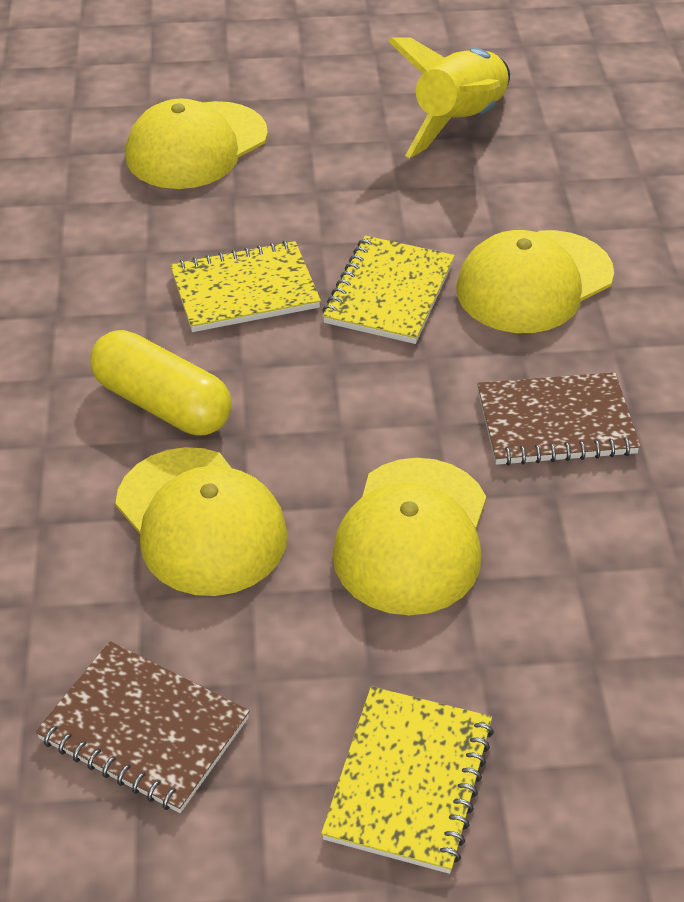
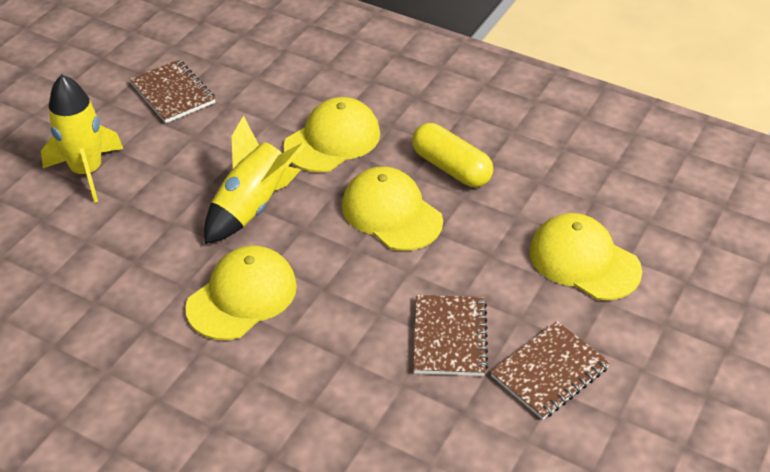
brown notebook: 2 -> 3
yellow notebook: 3 -> 0
yellow rocket: 1 -> 2

